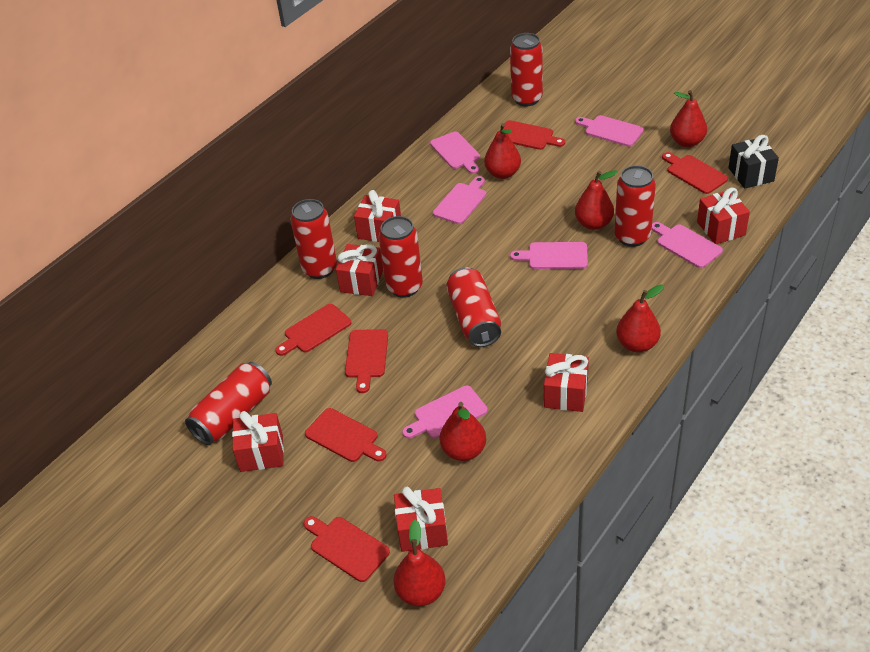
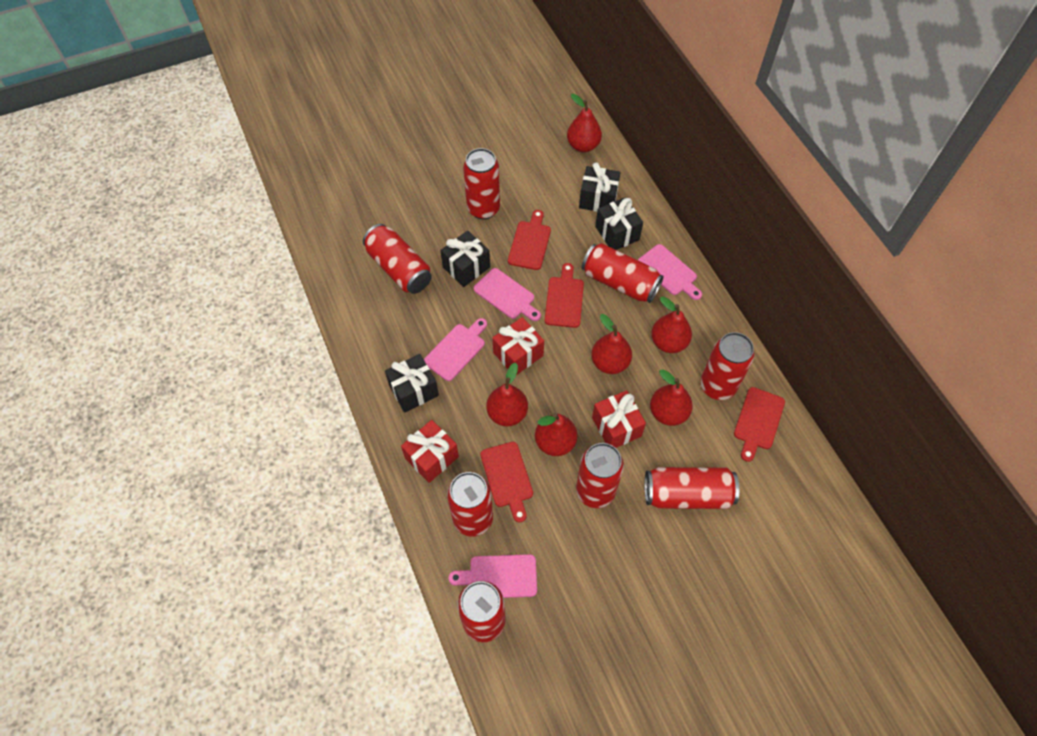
black gift: 1 -> 4
pink cutting board: 6 -> 4
red can: 6 -> 8
red cutting board: 6 -> 4
red gift: 6 -> 3

